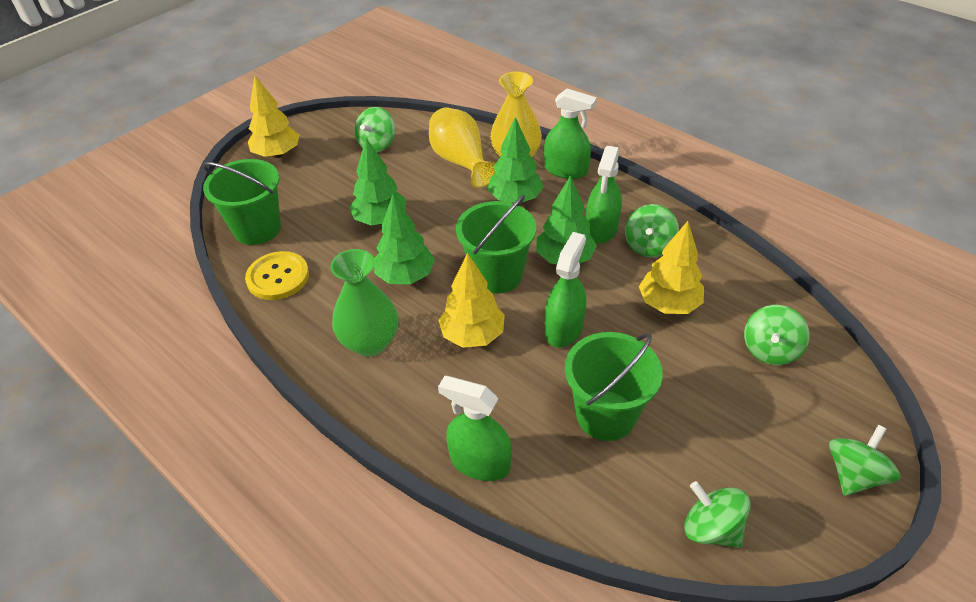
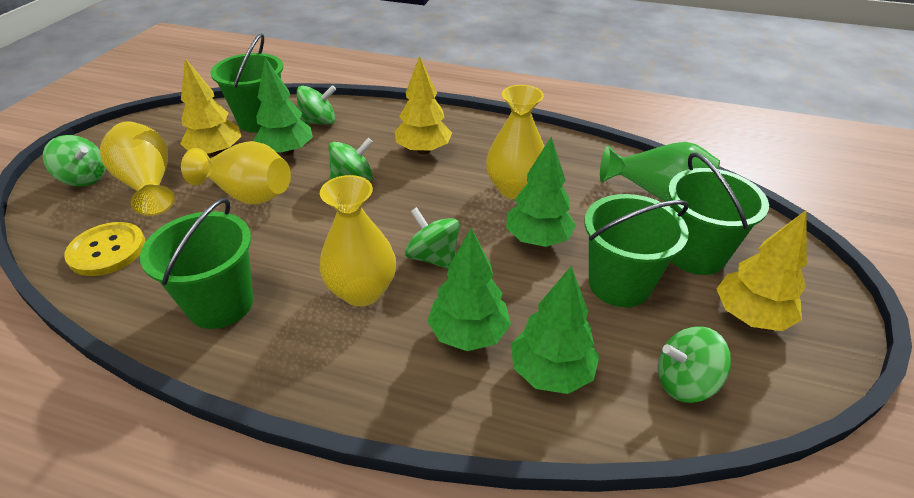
green bucket: 3 -> 4
green spray bottle: 4 -> 0
yellow vase: 2 -> 4

